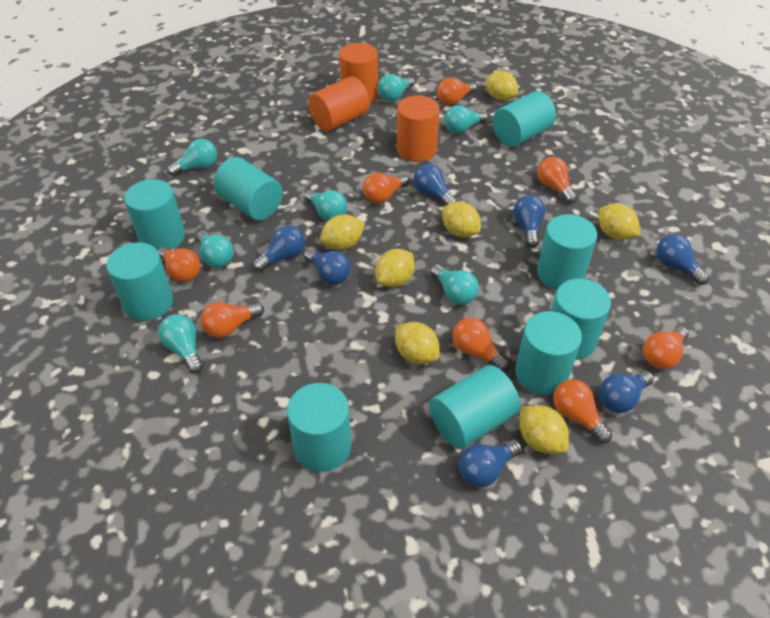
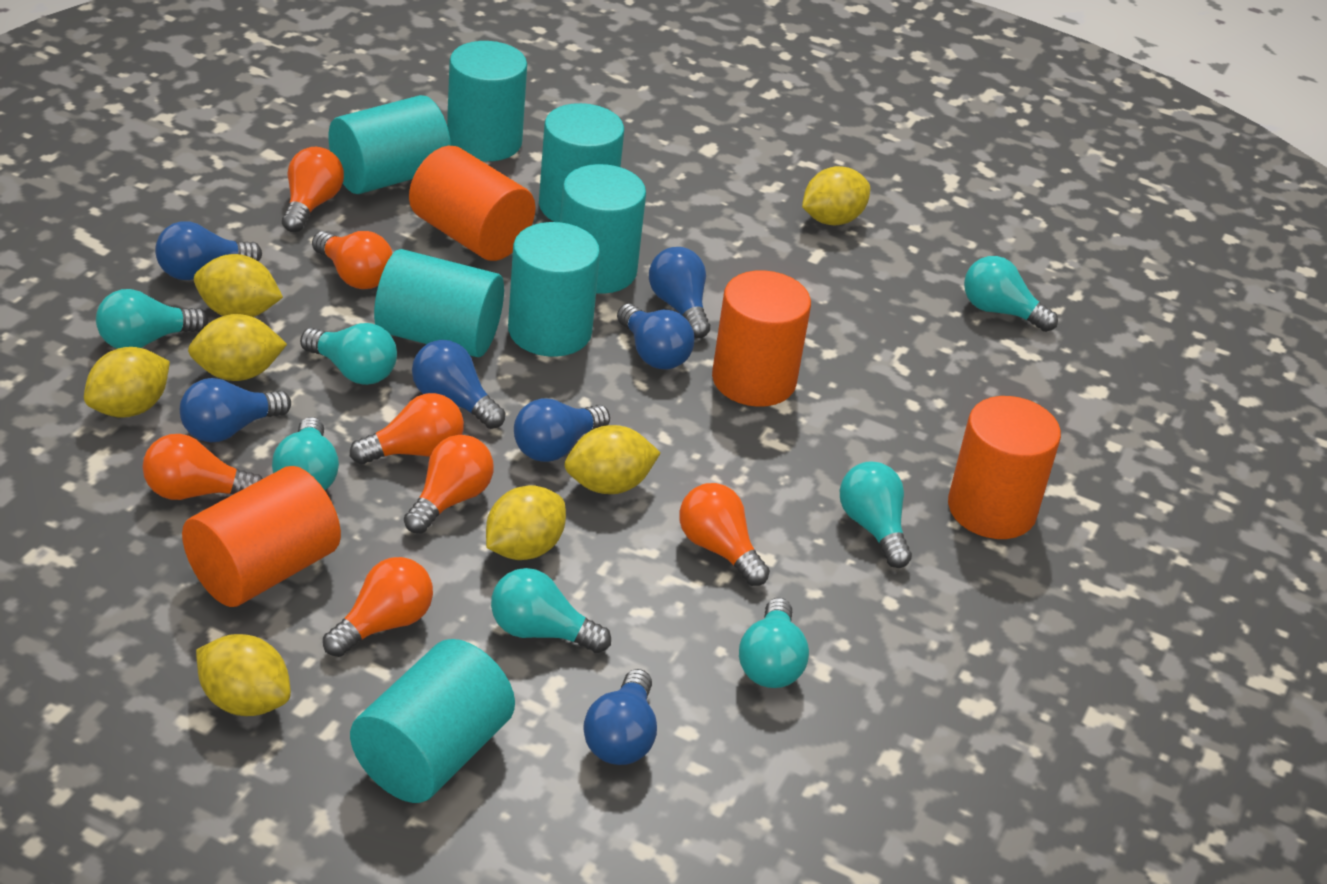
orange cylinder: 3 -> 4
orange light bulb: 8 -> 7
turquoise cylinder: 9 -> 7

